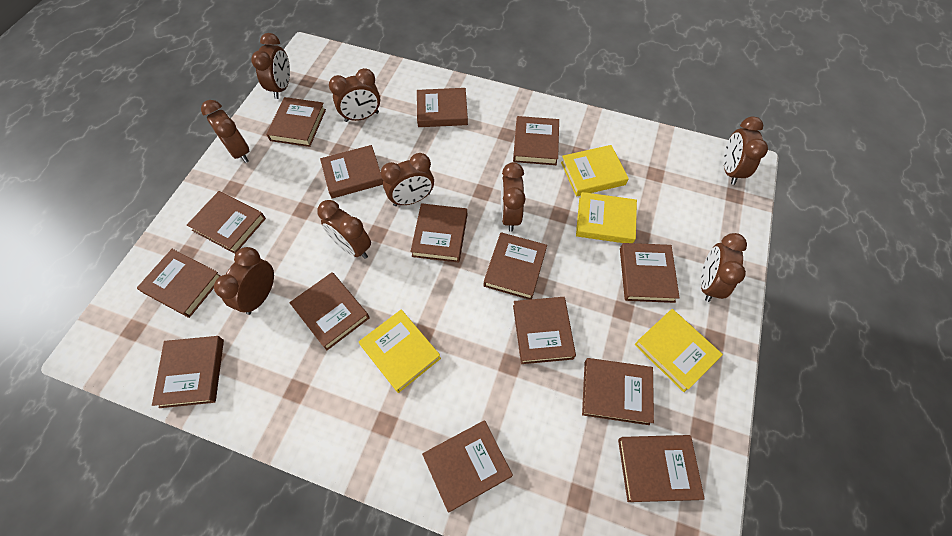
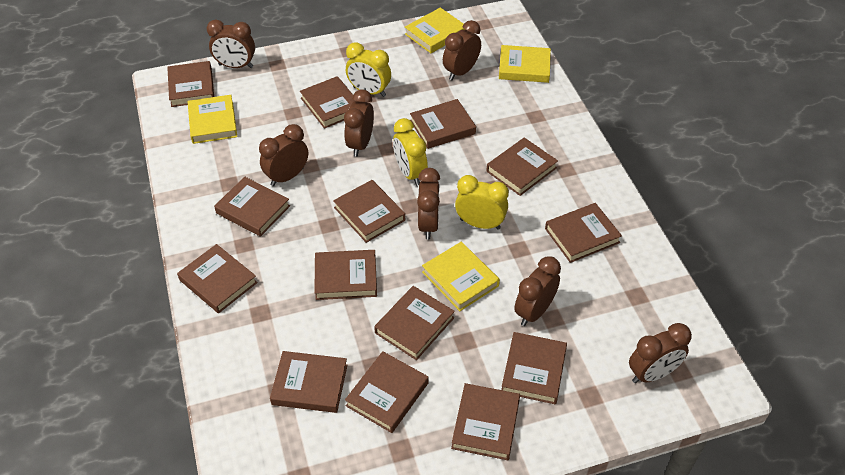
brown book: 15 -> 14
brown clock: 9 -> 7
yellow clock: 0 -> 3

